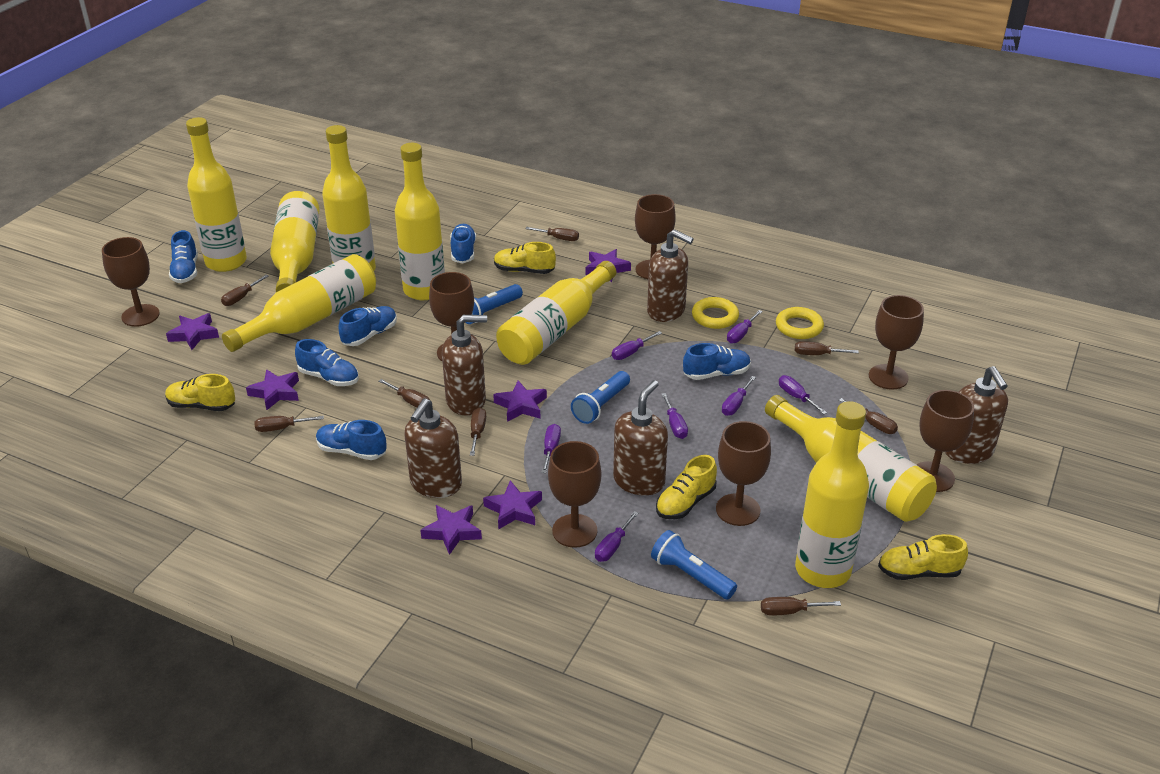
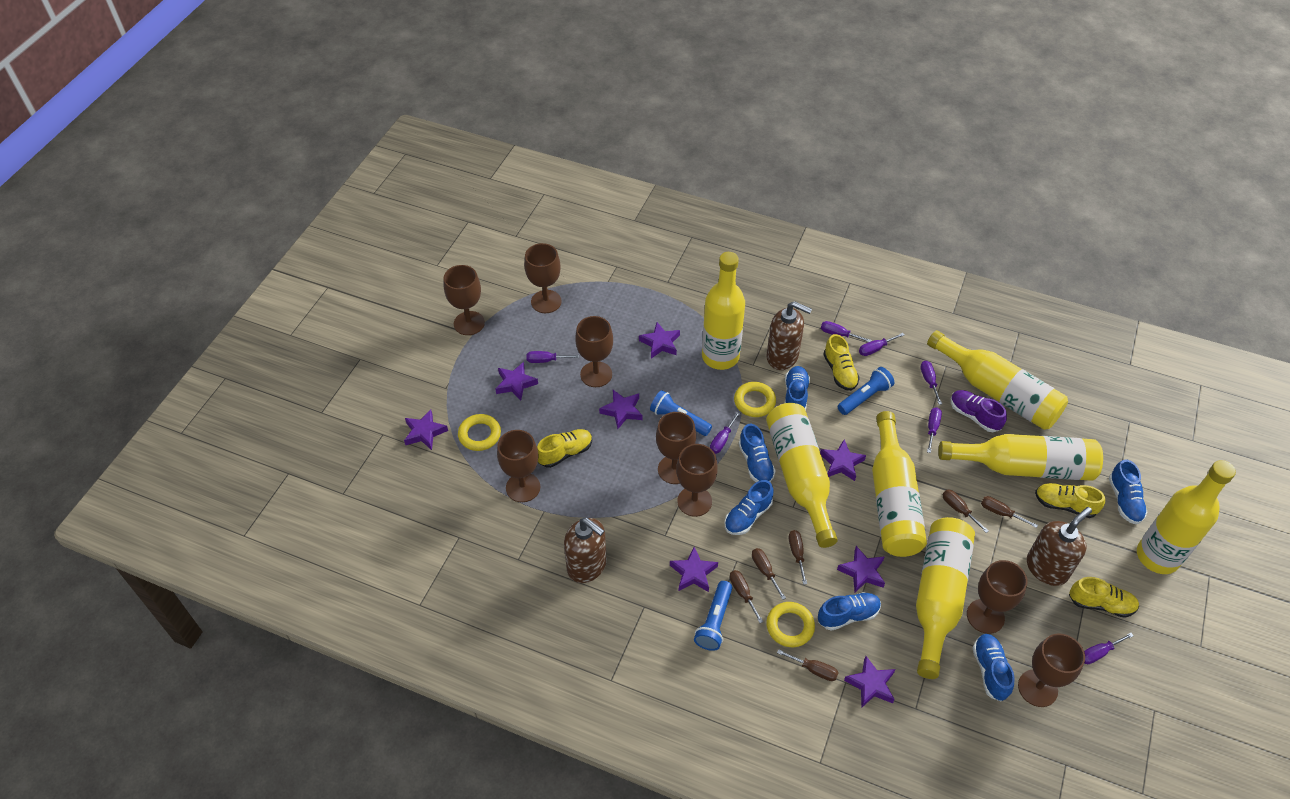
brown goblet: 7 -> 8
brown screwdriver: 8 -> 6
brown soap dispenser: 5 -> 3
purple shoe: 0 -> 1
purple star: 6 -> 8
yellow bottle: 8 -> 7
yellow ring: 2 -> 3

